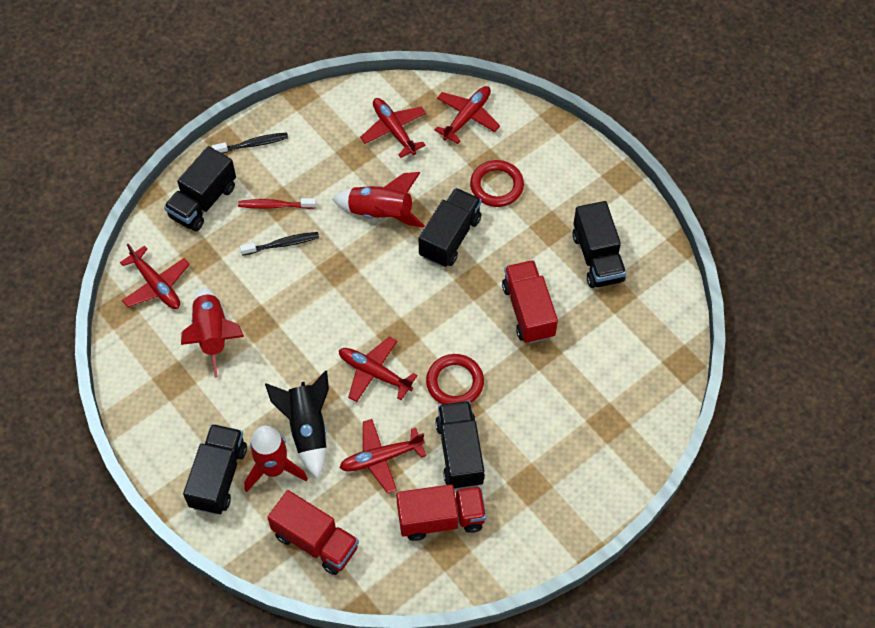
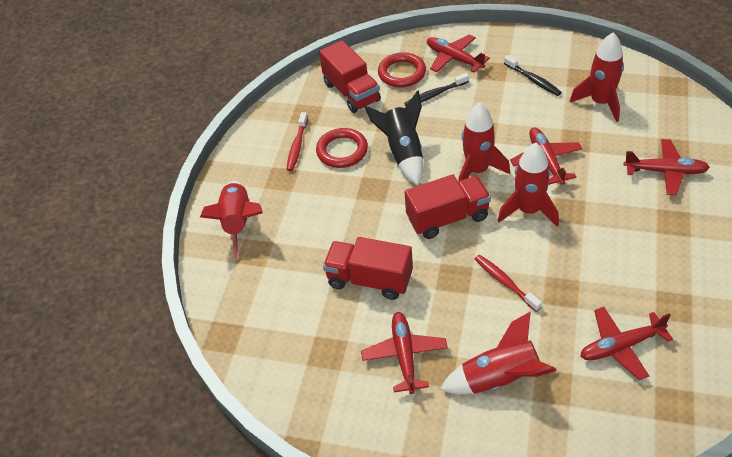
black truck: 5 -> 0
red rocket: 3 -> 5
red toothbrush: 1 -> 2

